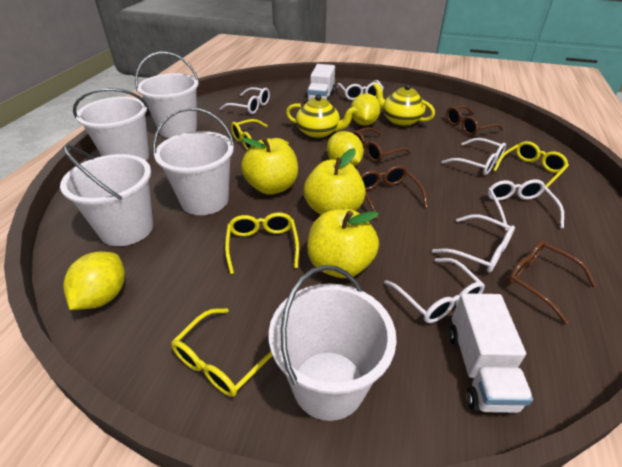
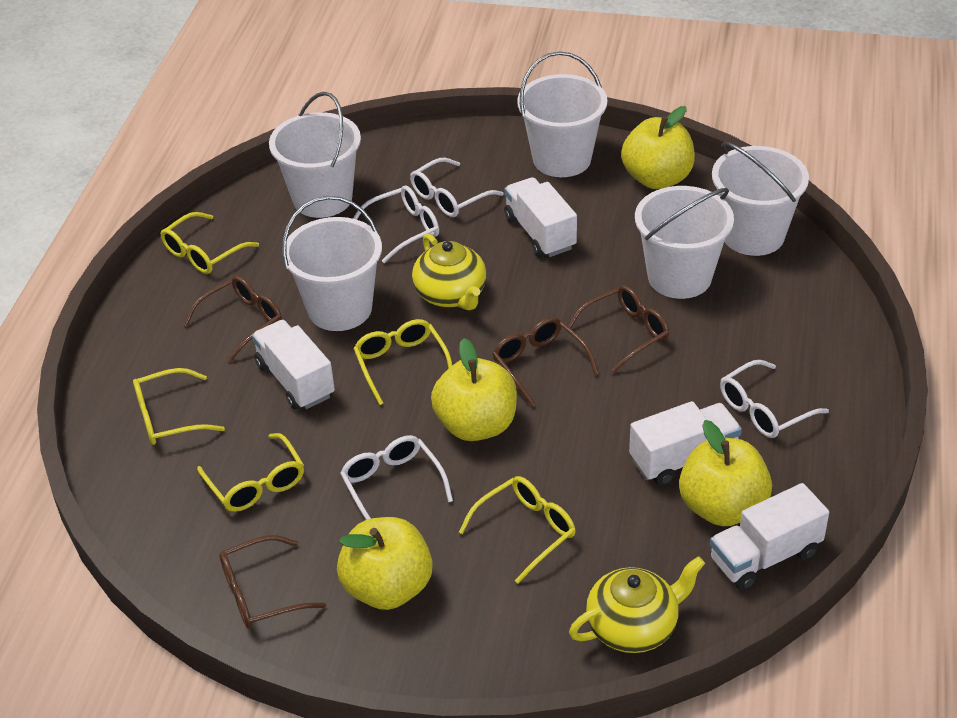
white glasses: 6 -> 4
white truck: 2 -> 4
yellow apple: 3 -> 4
yellow glasses: 4 -> 5
yellow lemon: 3 -> 0

